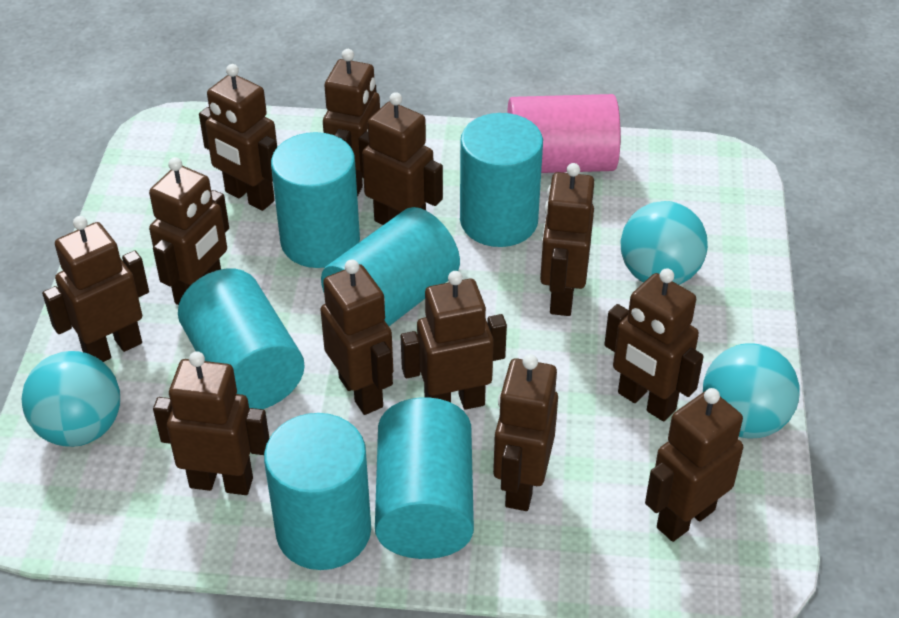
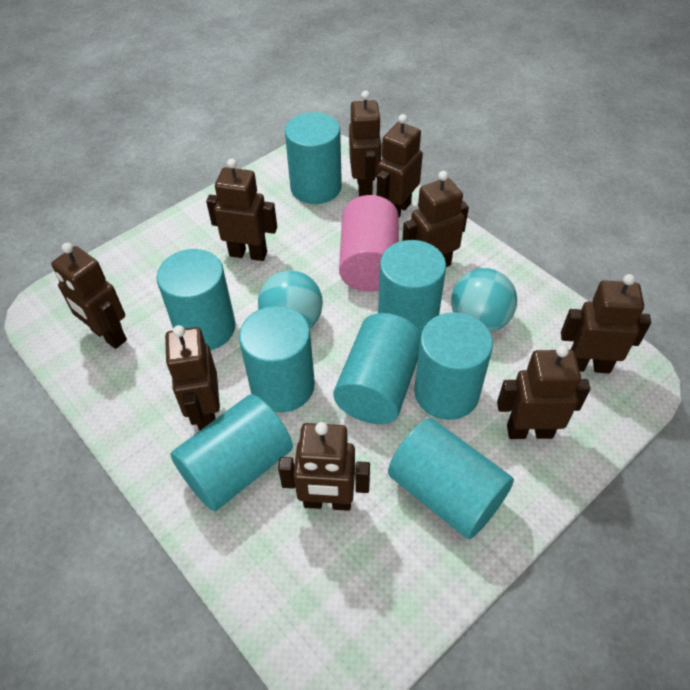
brown robot: 12 -> 9
turquoise ball: 3 -> 2
turquoise cylinder: 6 -> 8

